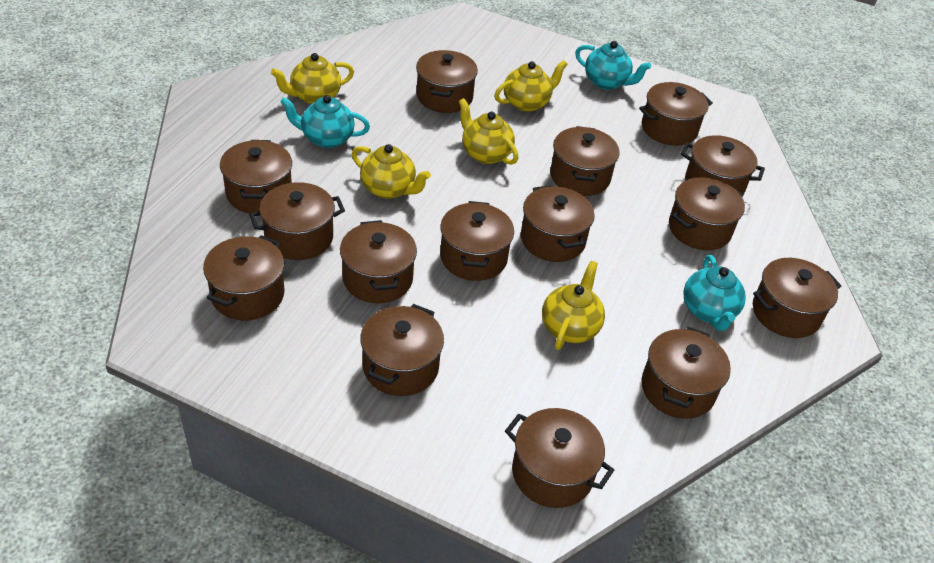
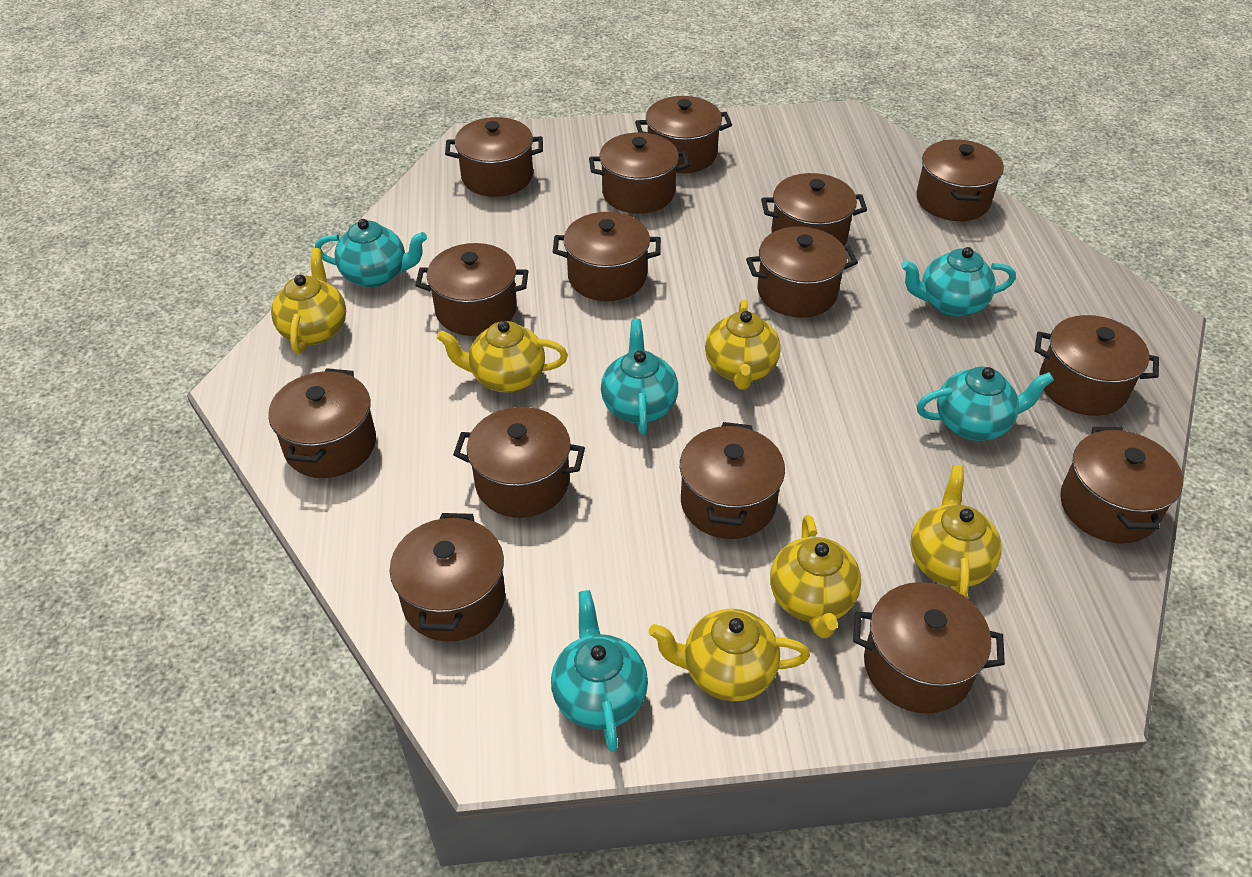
turquoise teapot: 3 -> 5
yellow teapot: 5 -> 6

